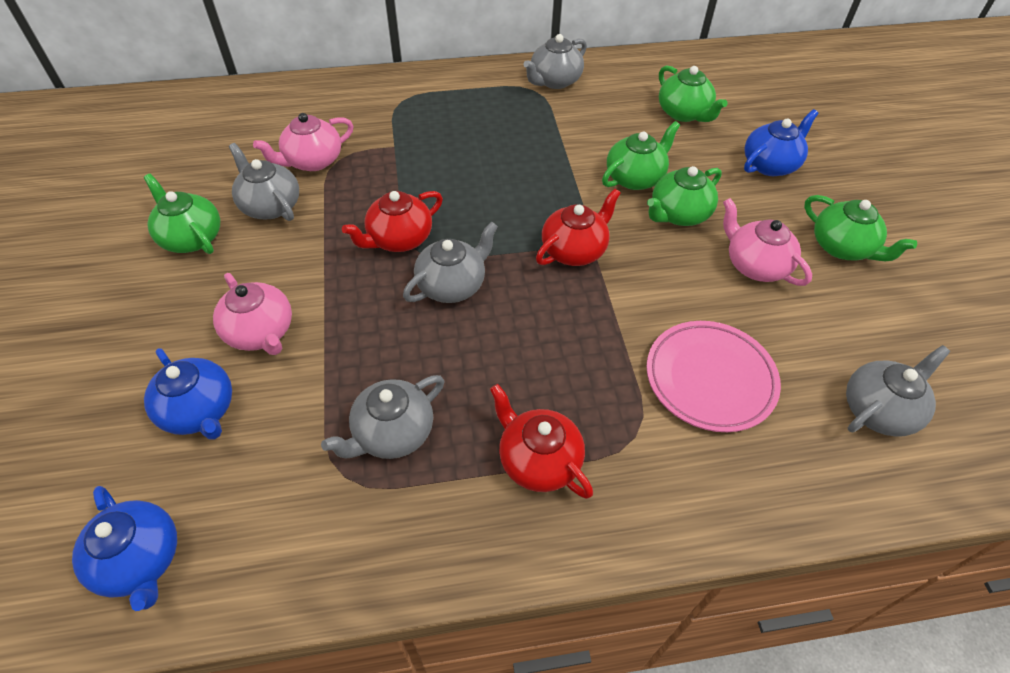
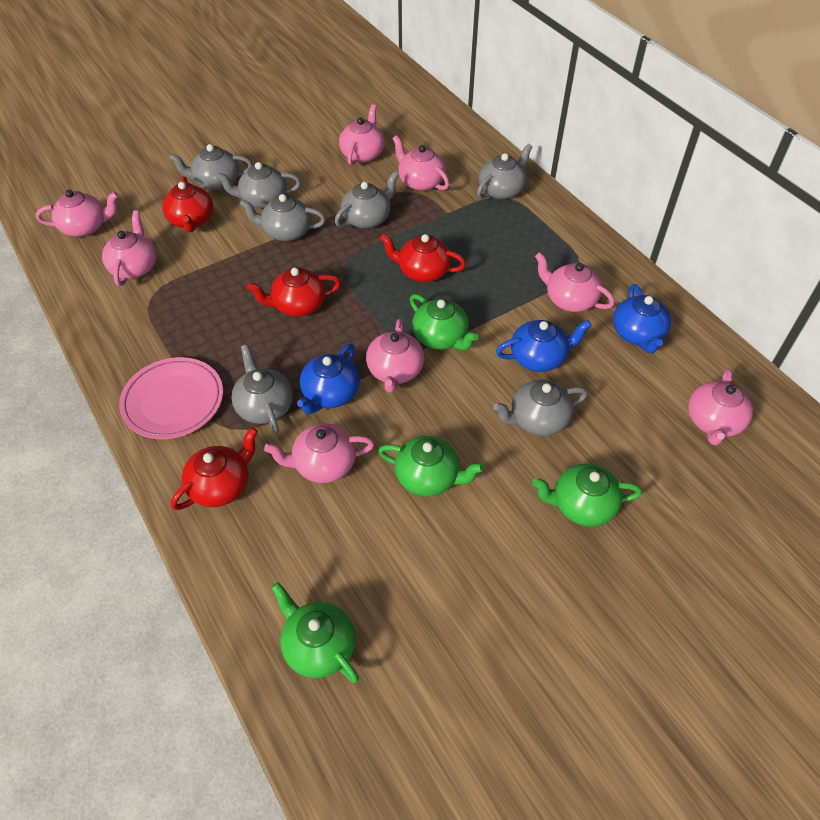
green teapot: 5 -> 4
grey teapot: 5 -> 7
pink teapot: 3 -> 8
red teapot: 3 -> 4

